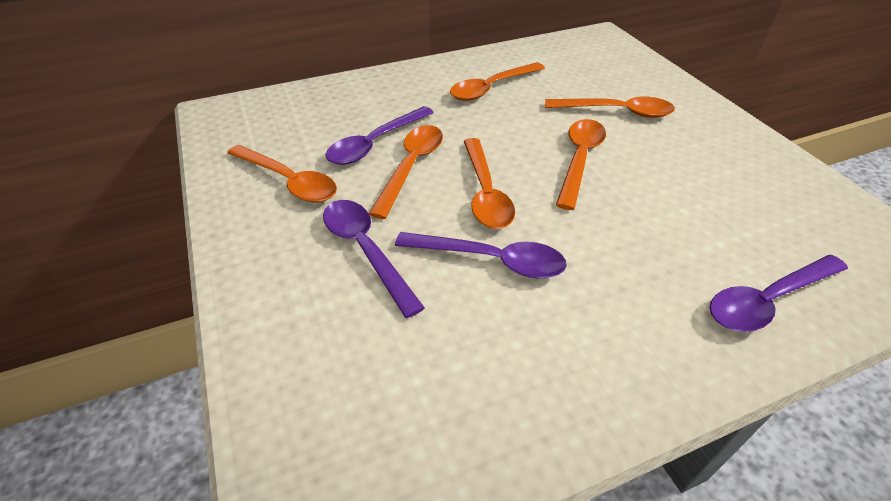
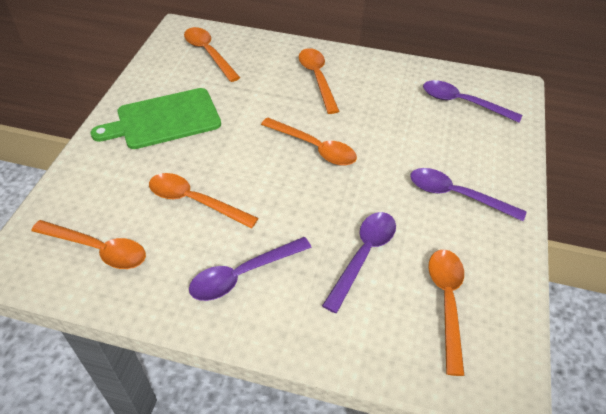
green cutting board: 0 -> 1

